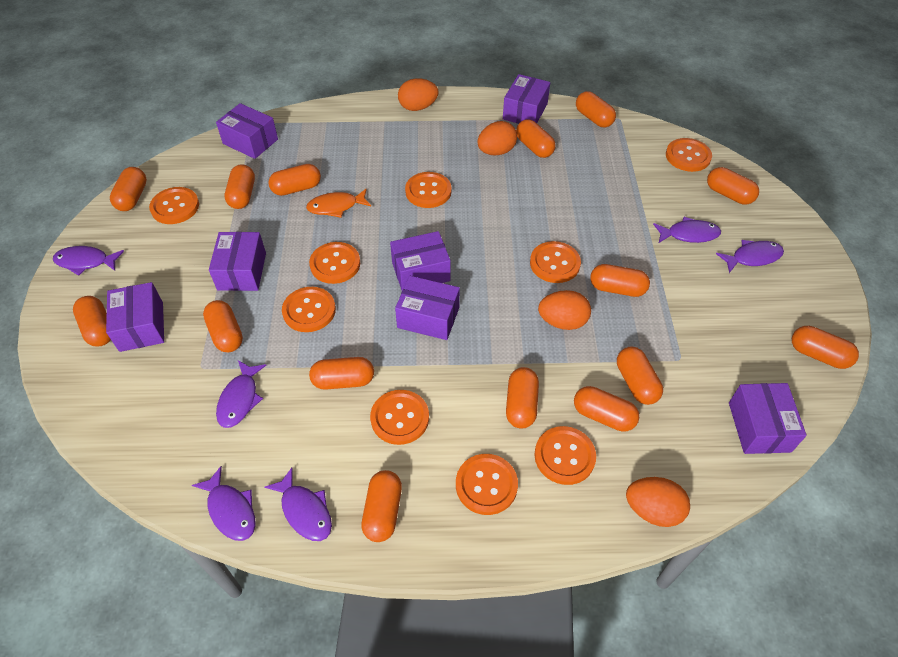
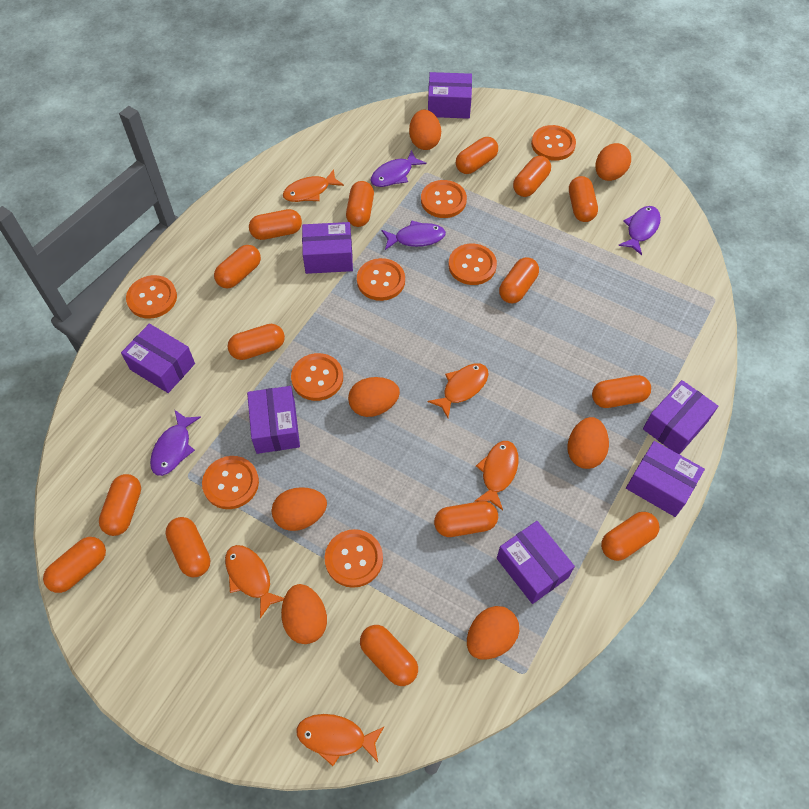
orange button: 9 -> 8
orange egg: 4 -> 7
orange fish: 1 -> 5
purple fish: 6 -> 4

